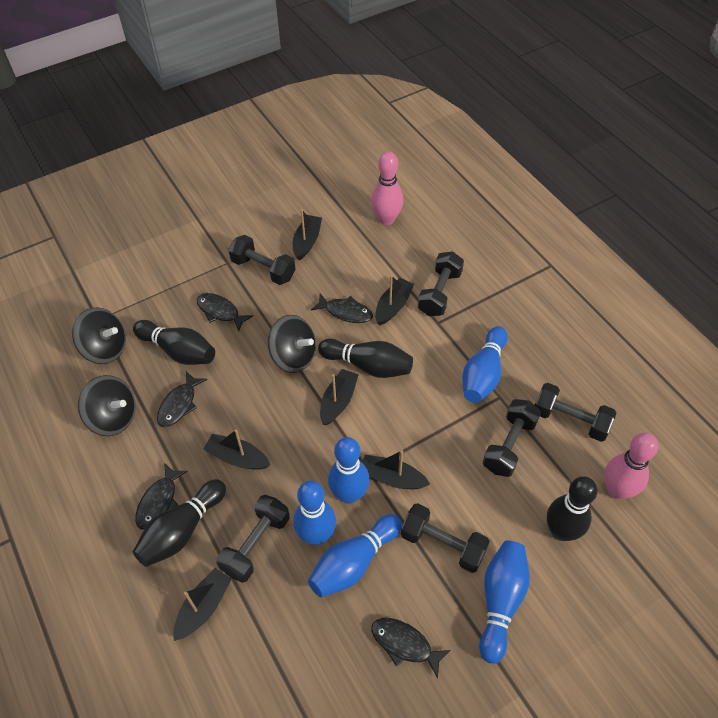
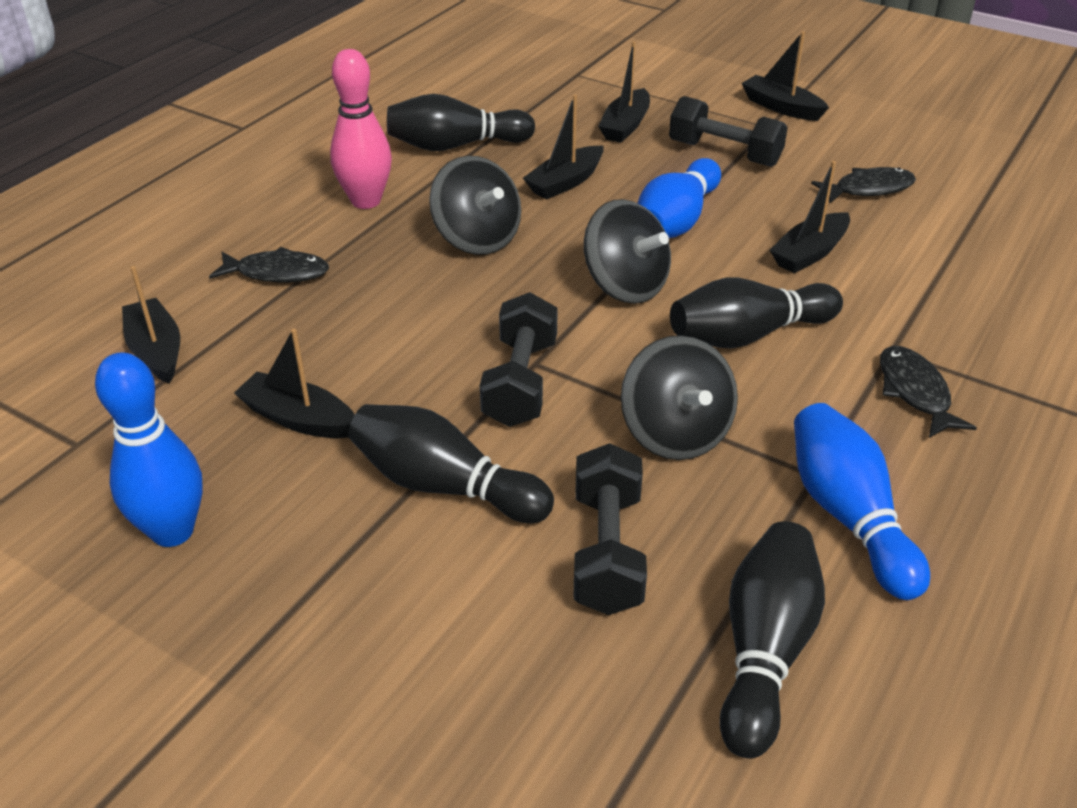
black dumbbell: 6 -> 3
black fish: 5 -> 3
blue bowling pin: 5 -> 3
pink bowling pin: 2 -> 1

